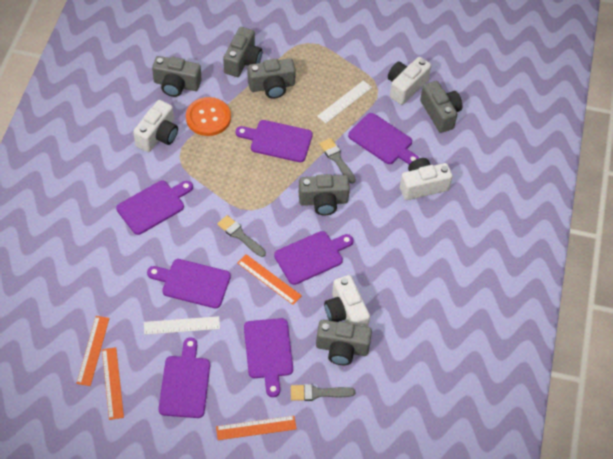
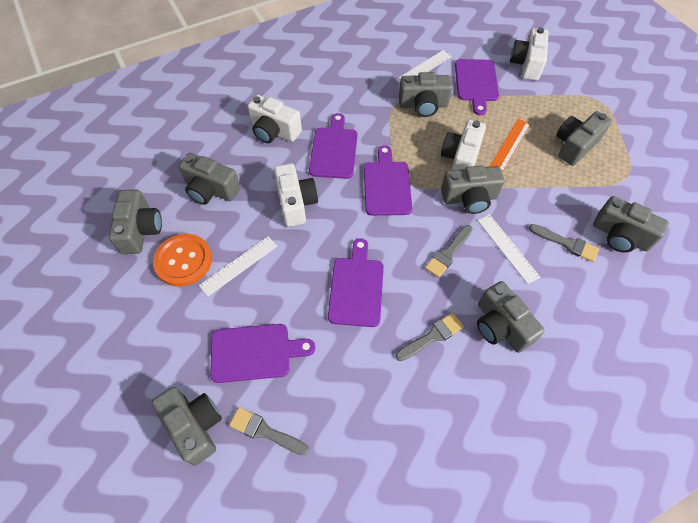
grey brush: 3 -> 4
grey camera: 6 -> 8
orange ruler: 4 -> 1
purple cutting board: 7 -> 5
white ruler: 2 -> 3

